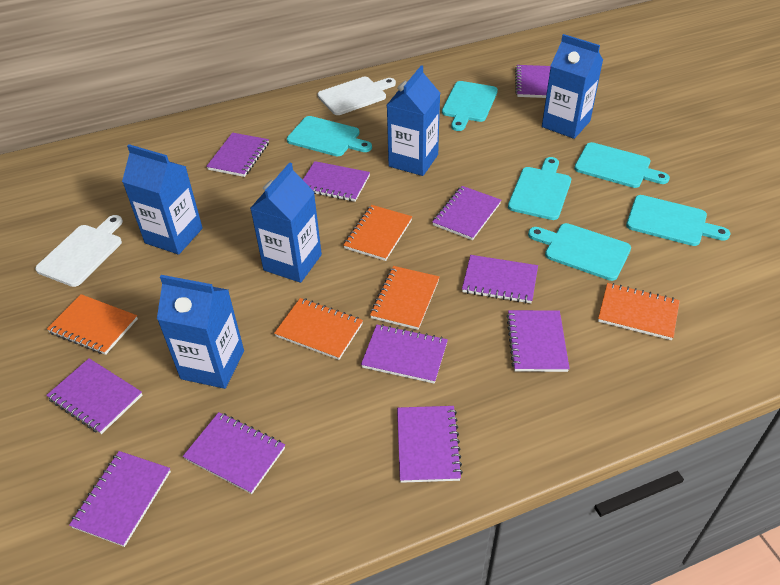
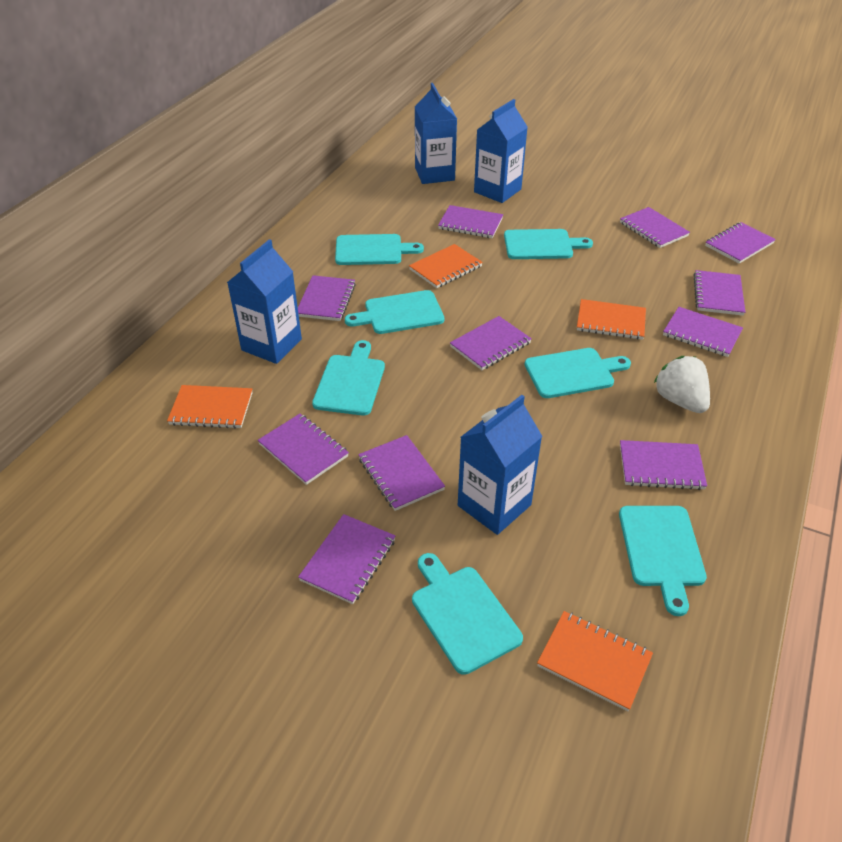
blue carton: 5 -> 4
orange notebook: 5 -> 4
turquoise cutting board: 6 -> 7
white cutting board: 2 -> 0
white strawberry: 0 -> 1

